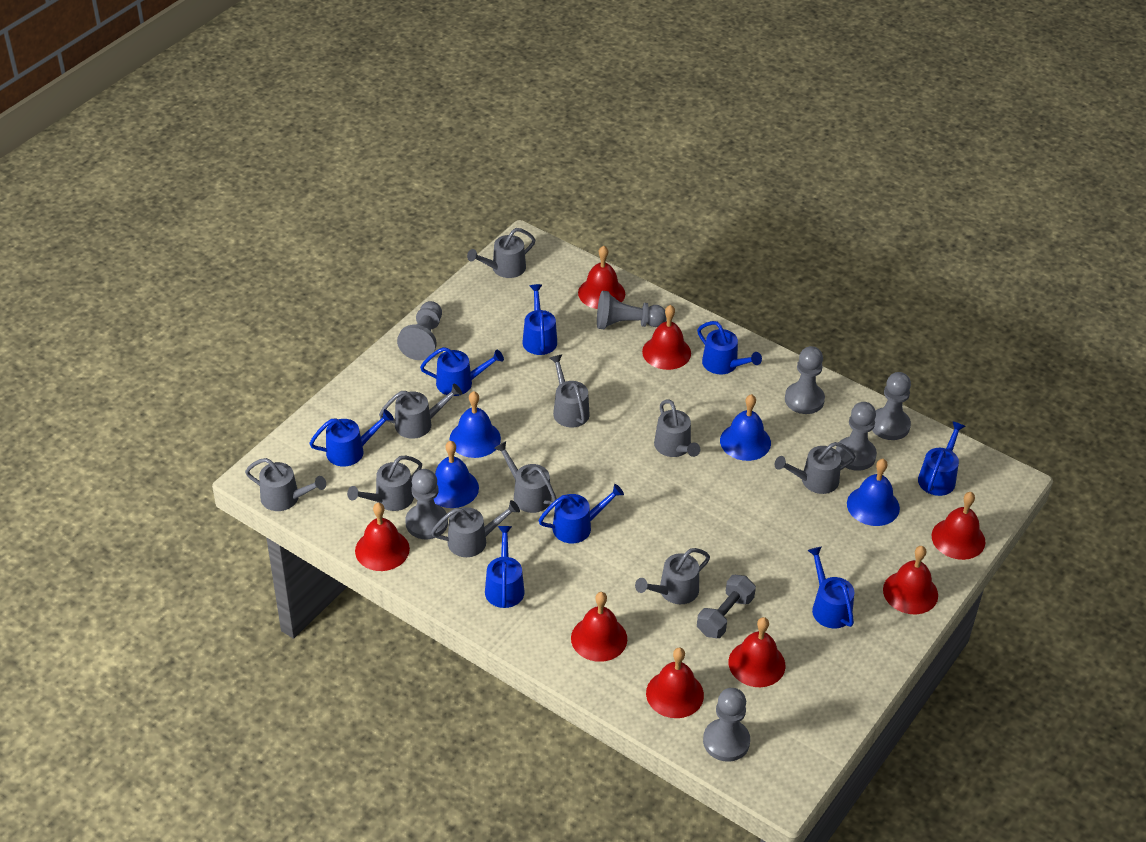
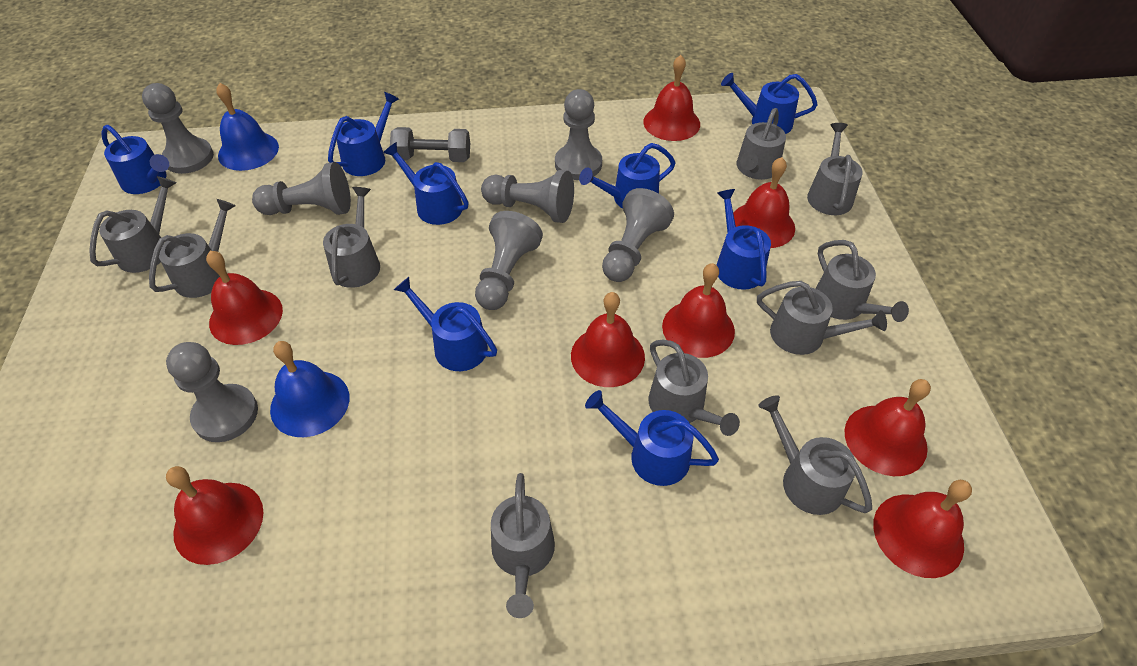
blue bell: 4 -> 2

